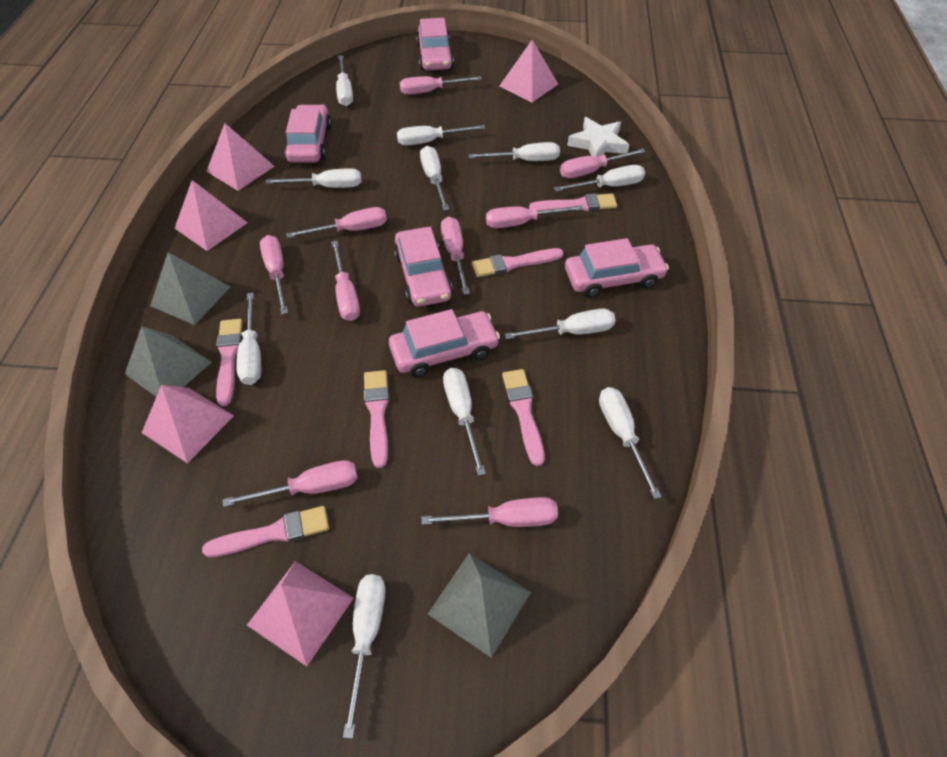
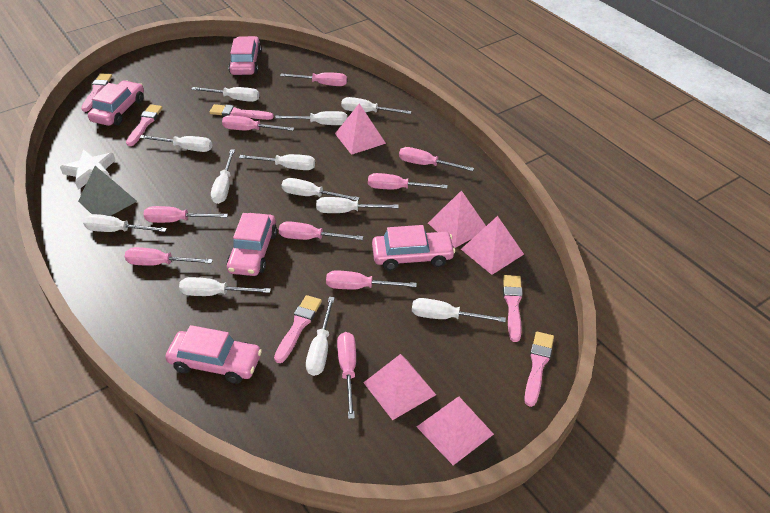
grey pyramid: 3 -> 1
white screwdriver: 11 -> 12

